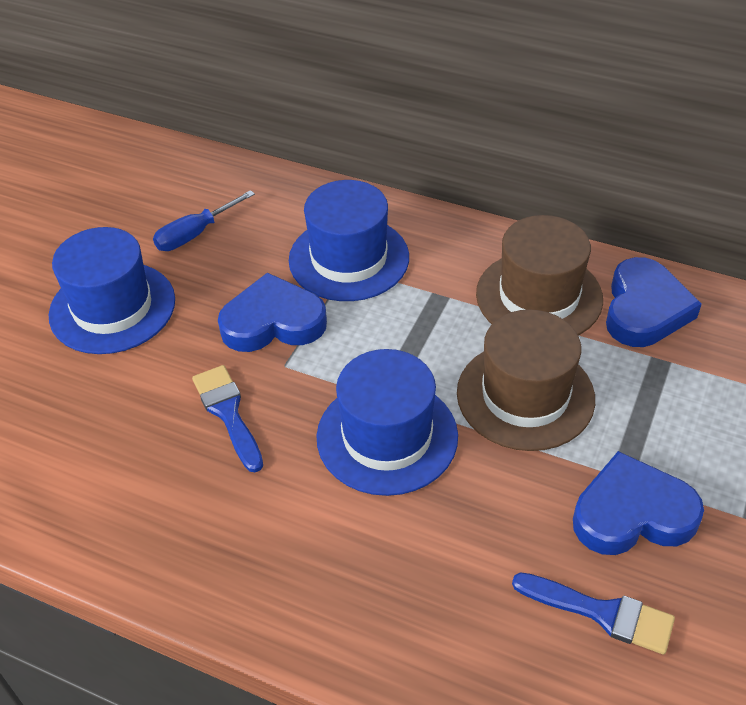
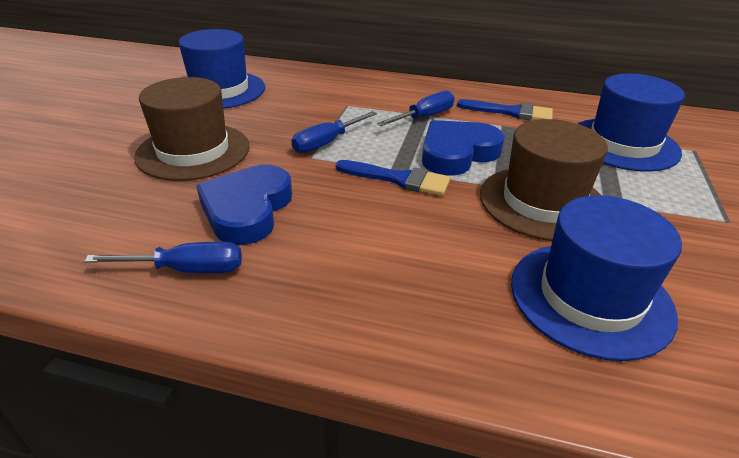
blue heart: 3 -> 2
blue screwdriver: 1 -> 3

